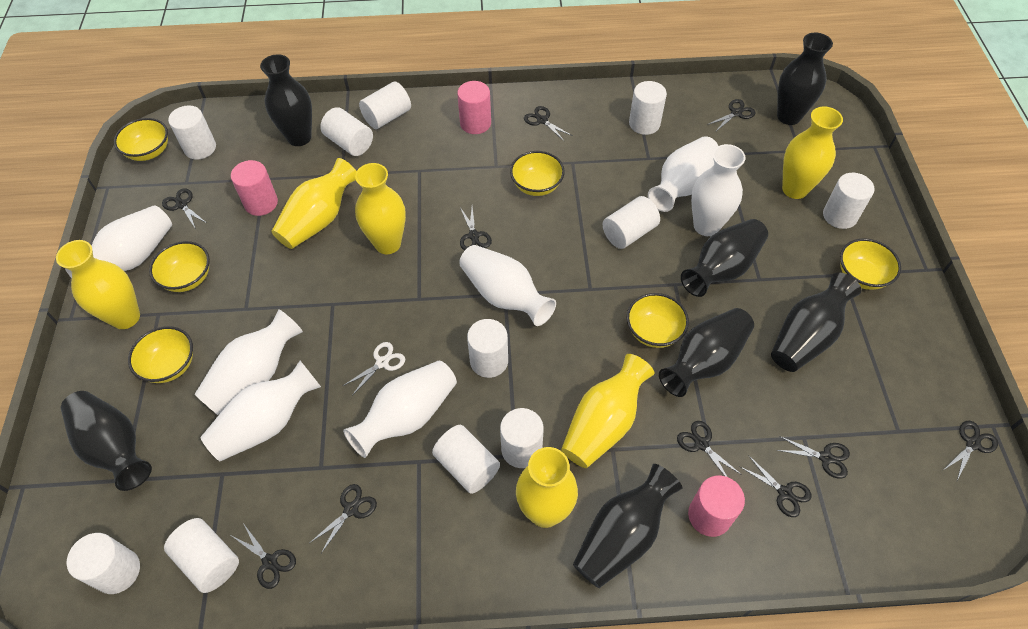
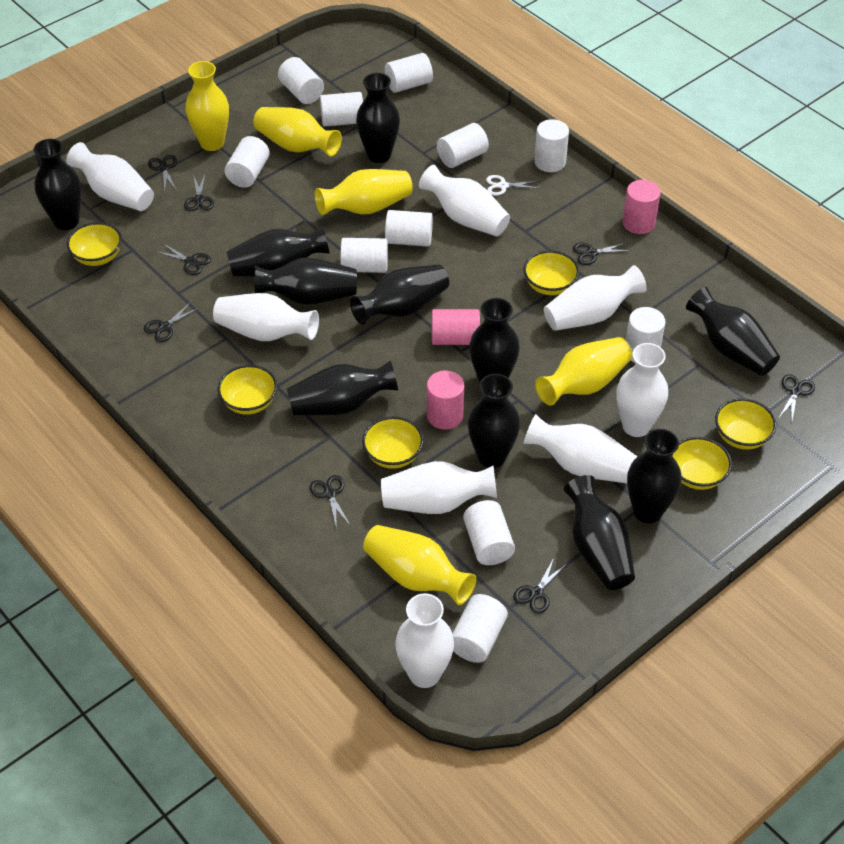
black scissors: 10 -> 8
black vase: 7 -> 11
white vase: 7 -> 8
yellow vase: 6 -> 5

